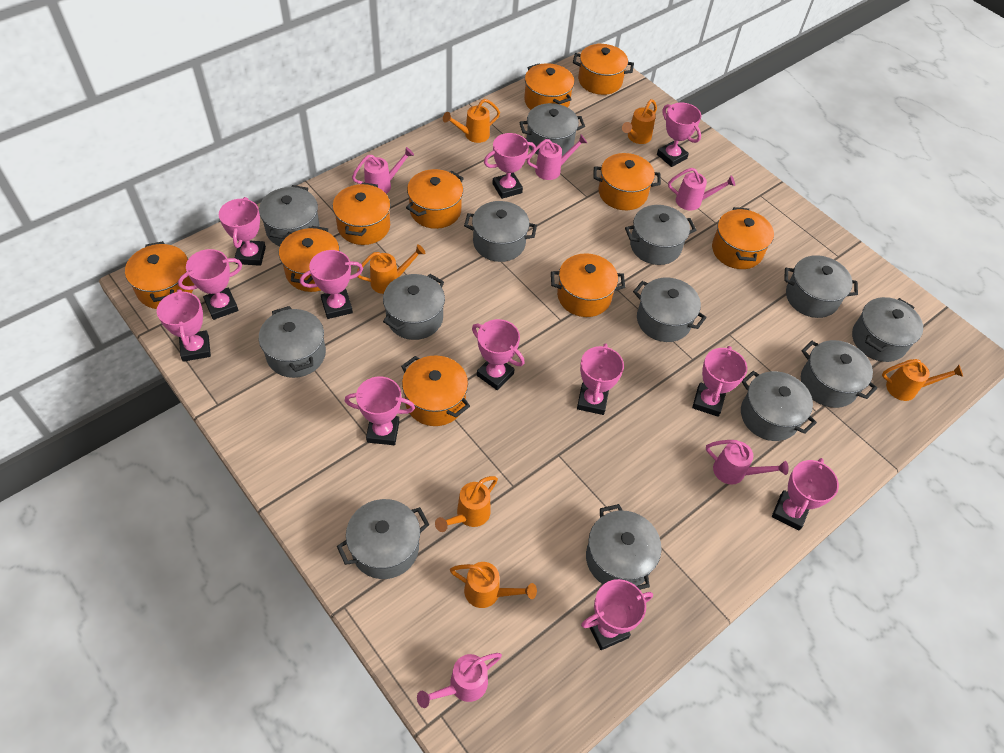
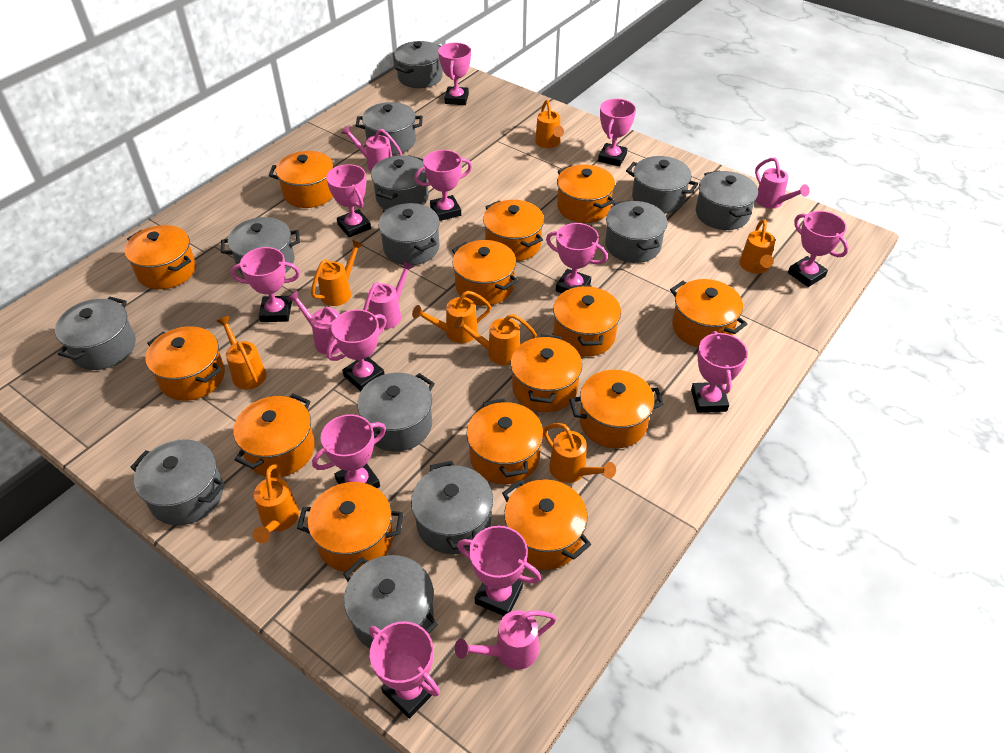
orange pot: 10 -> 14
orange watering can: 6 -> 8

